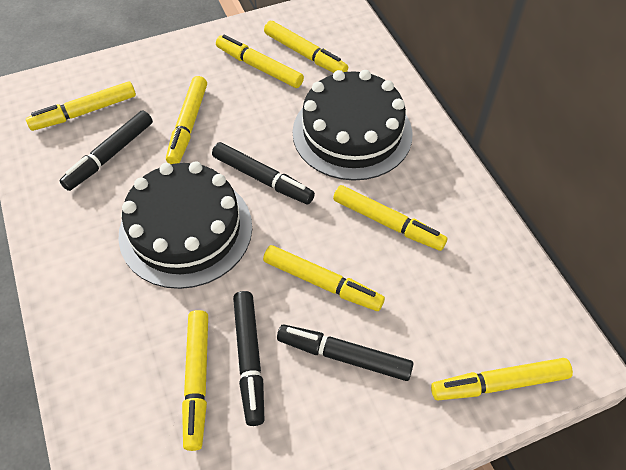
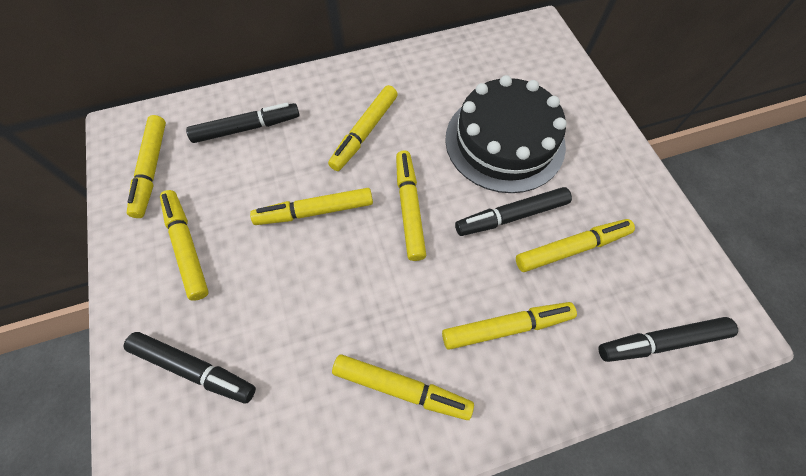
black cake: 2 -> 1

